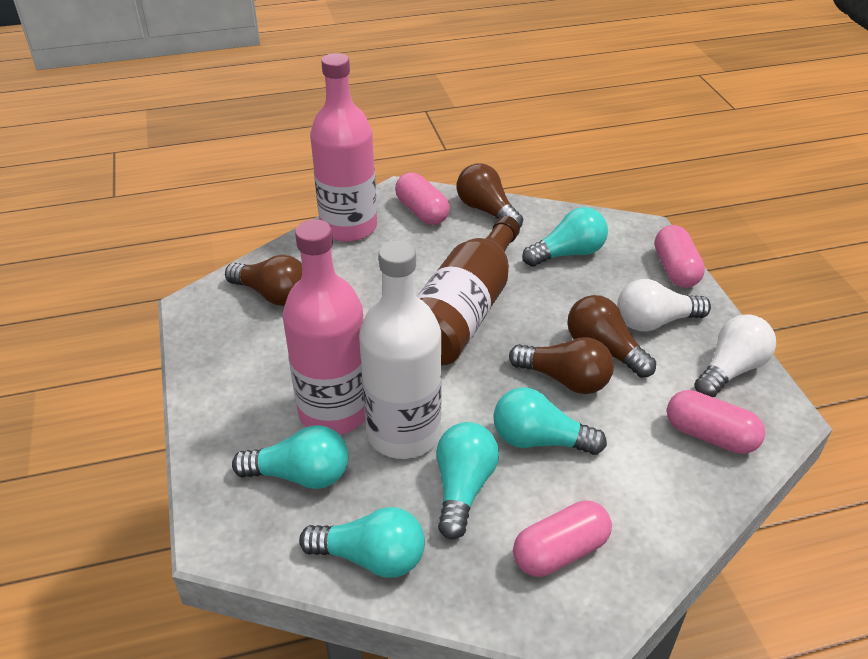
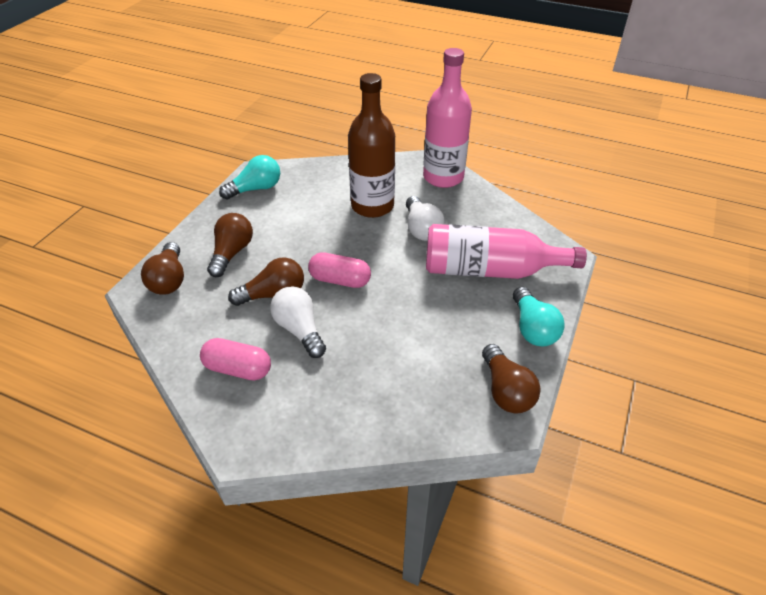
pink capsule: 4 -> 2
turquoise light bulb: 5 -> 2
white bottle: 1 -> 0

